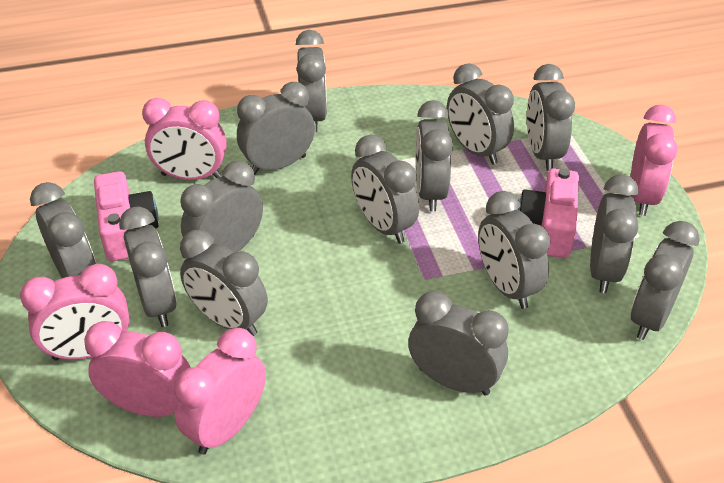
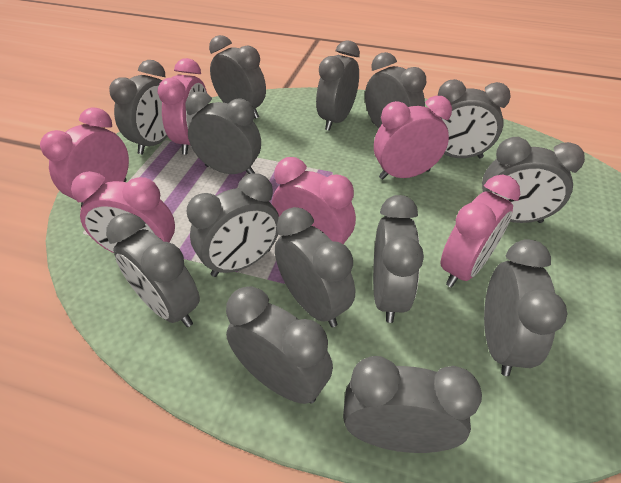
pink camera: 2 -> 0
pink clock: 5 -> 6

